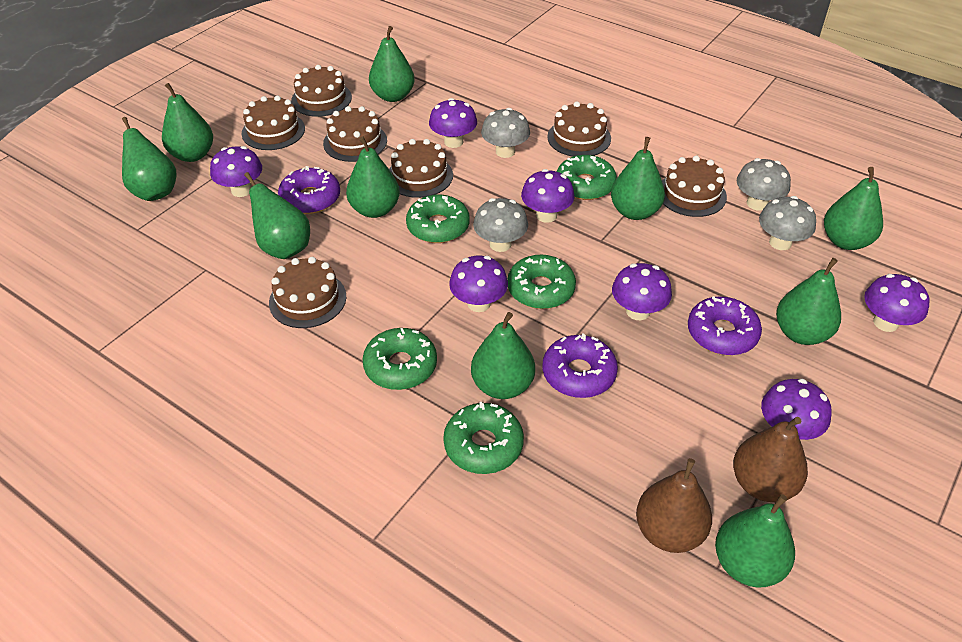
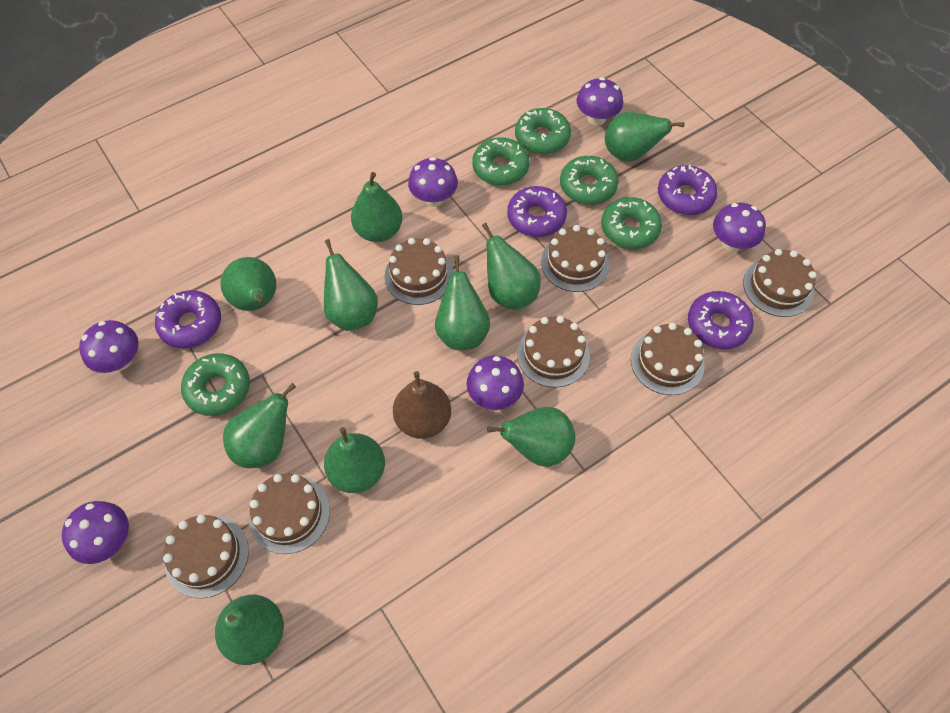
brown pear: 2 -> 1
grey mushroom: 4 -> 0
purple donut: 3 -> 4
purple mushroom: 7 -> 6

